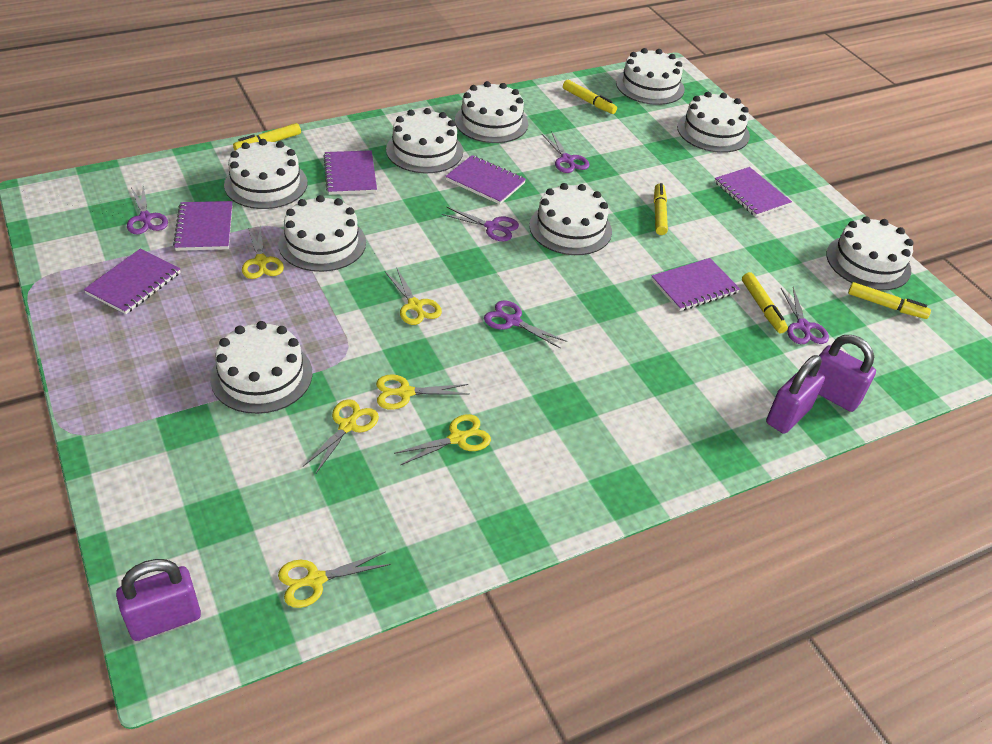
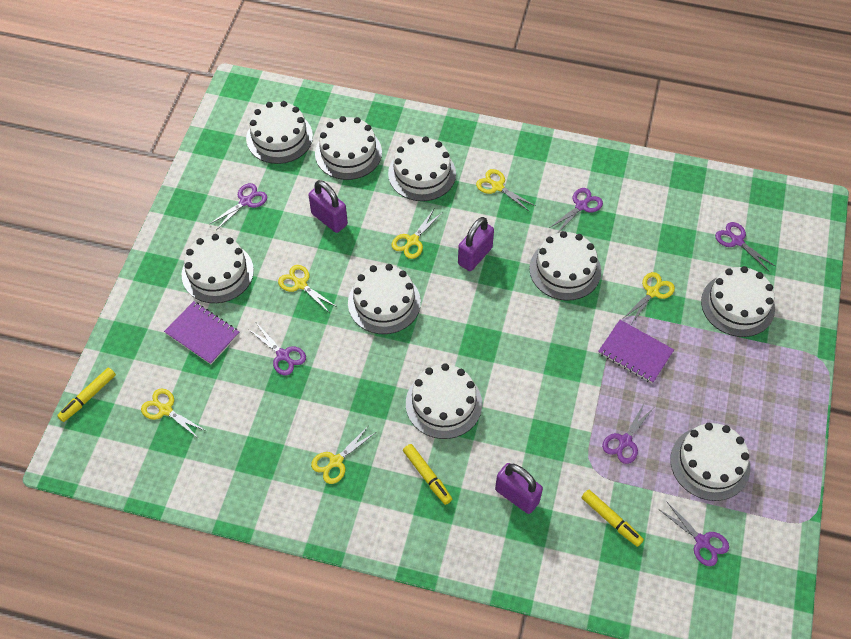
purple notebook: 6 -> 2
purple scissors: 5 -> 6
yellow marker: 5 -> 3

